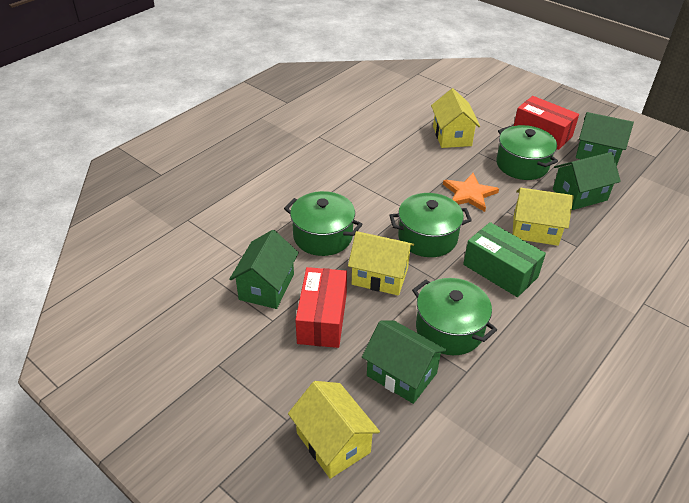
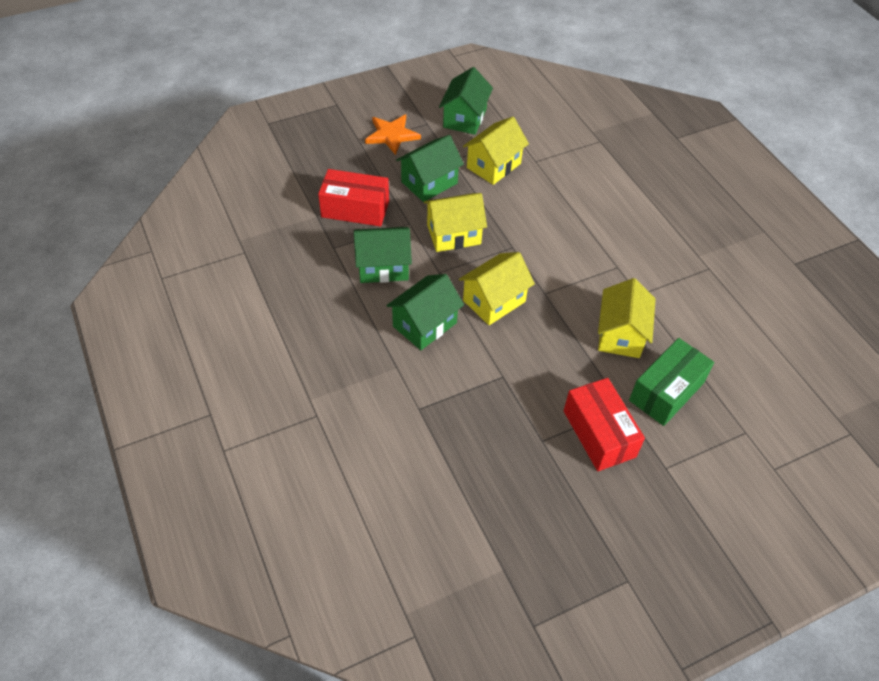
green pot: 4 -> 0

